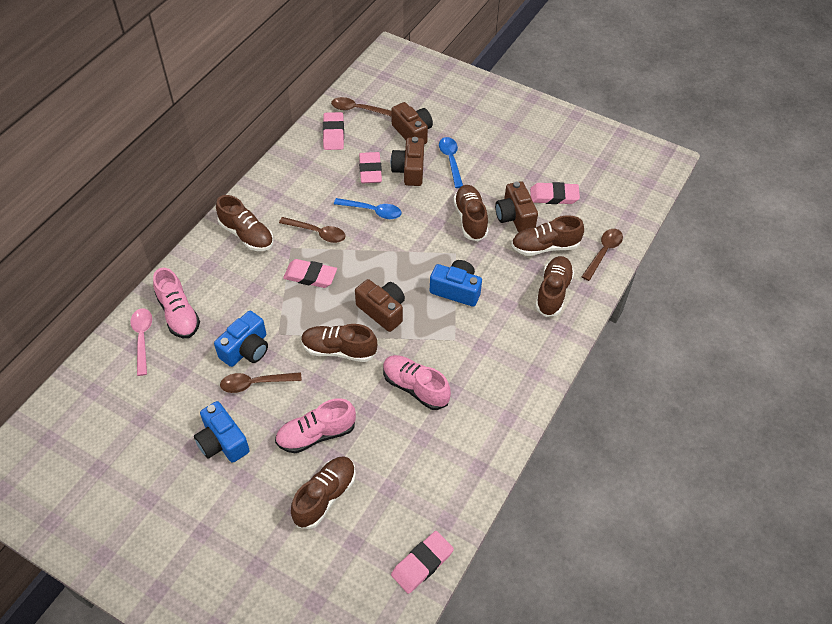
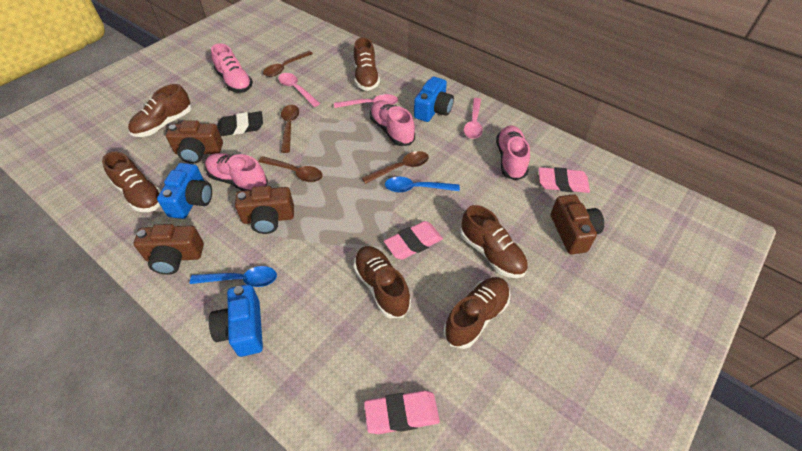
black eraser: 0 -> 1
pink eraser: 5 -> 3
pink shoe: 3 -> 4
pink spoon: 1 -> 3

